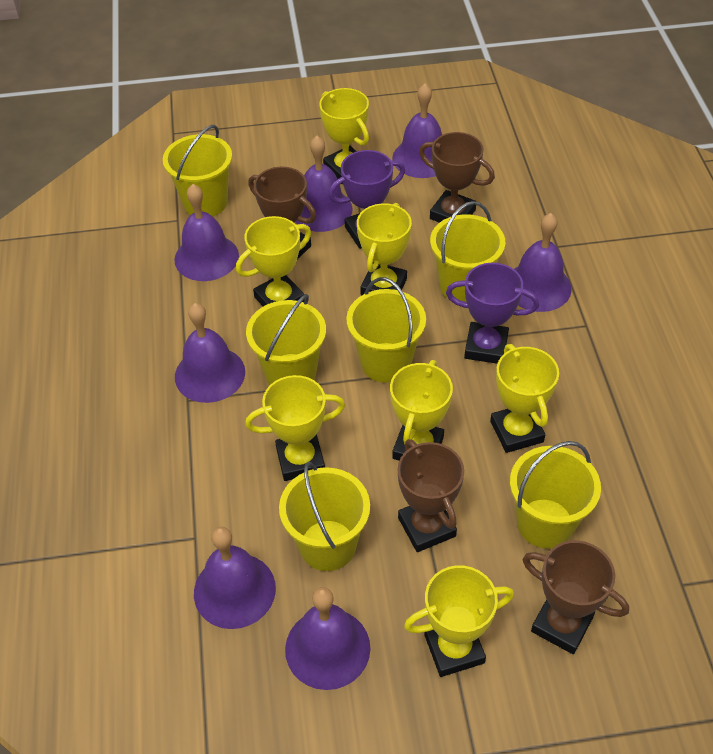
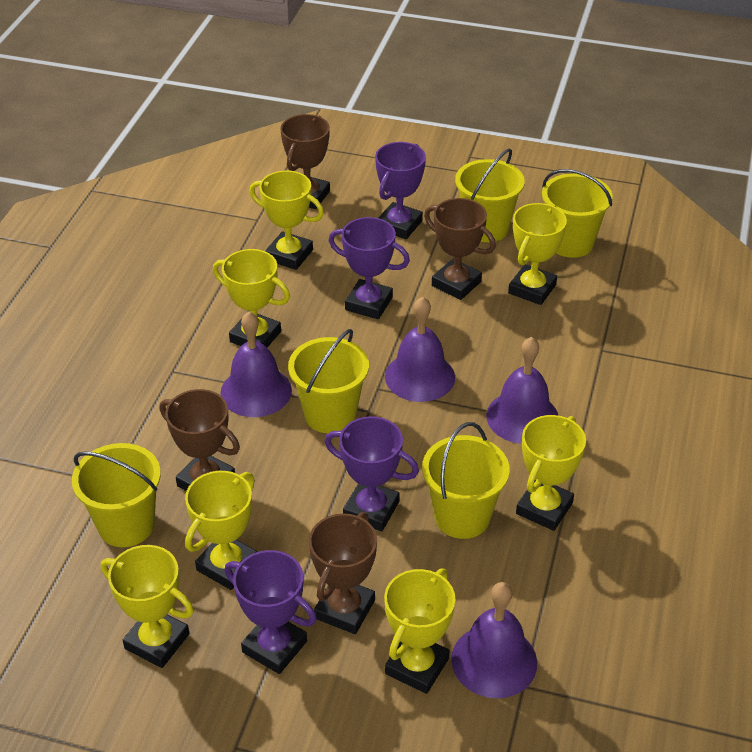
purple bell: 7 -> 4
purple trophy: 2 -> 4
yellow bucket: 6 -> 5

